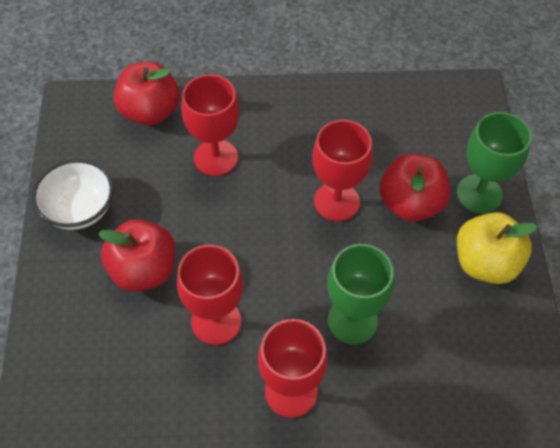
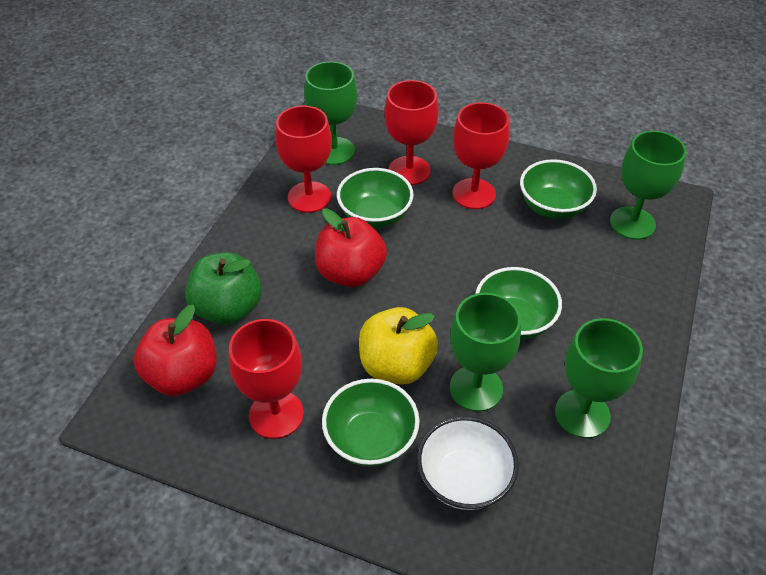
green apple: 0 -> 1
green bowl: 0 -> 4
green goblet: 2 -> 4
red apple: 3 -> 2

